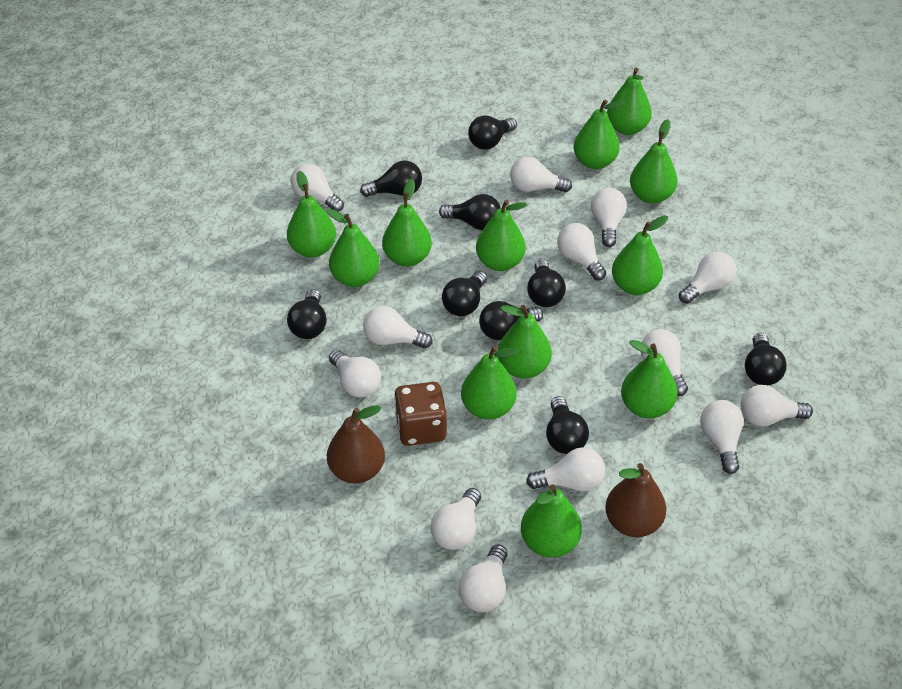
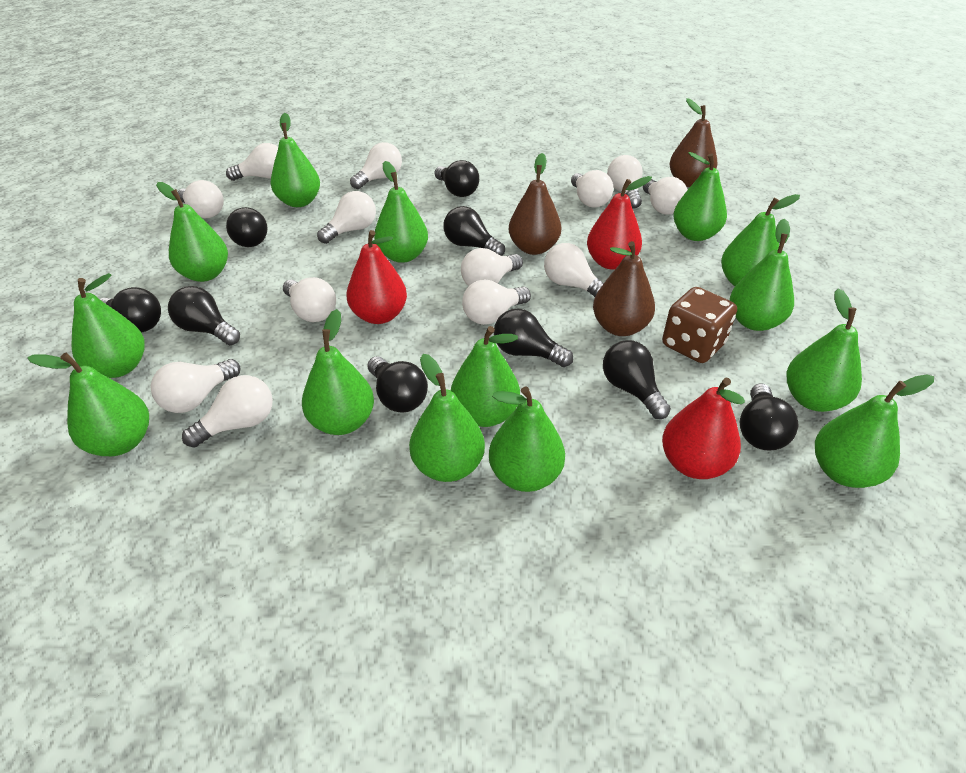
brown pear: 2 -> 3
green pear: 12 -> 14
red pear: 0 -> 3

